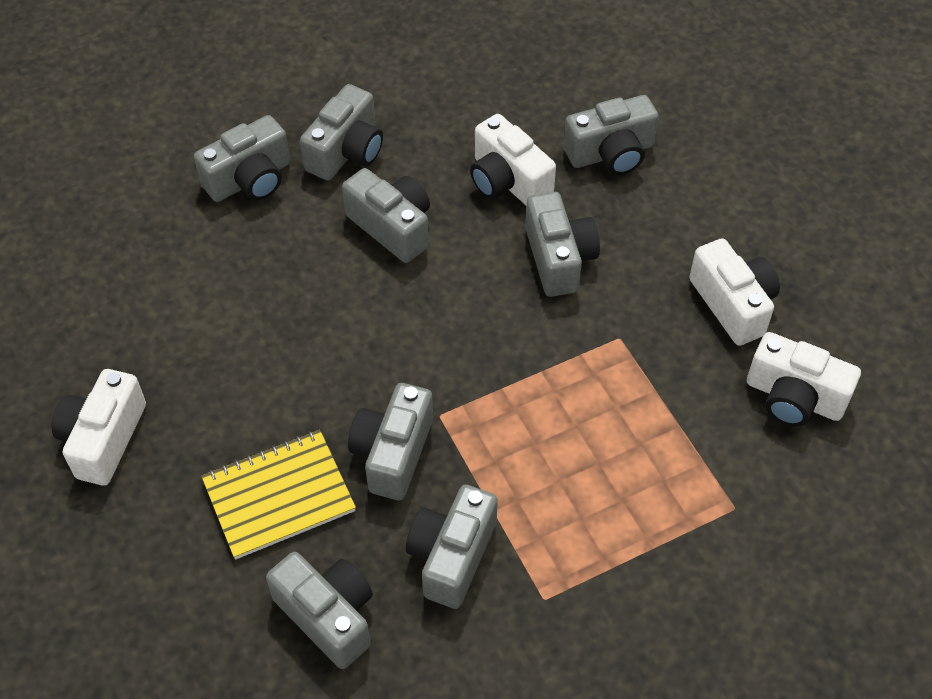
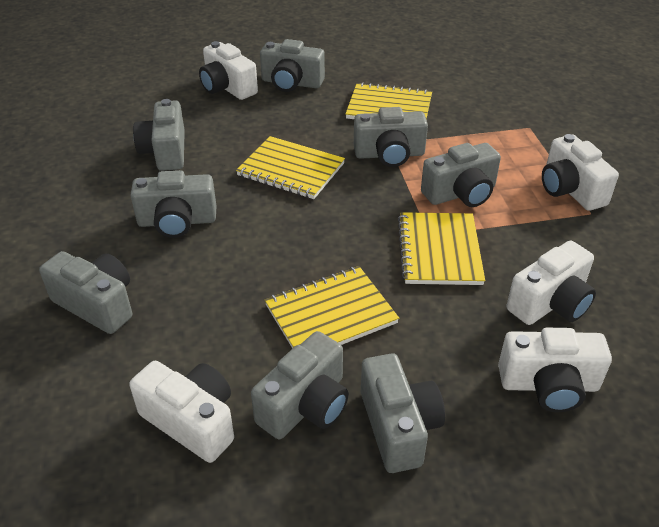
white camera: 4 -> 5
yellow notebook: 1 -> 4

